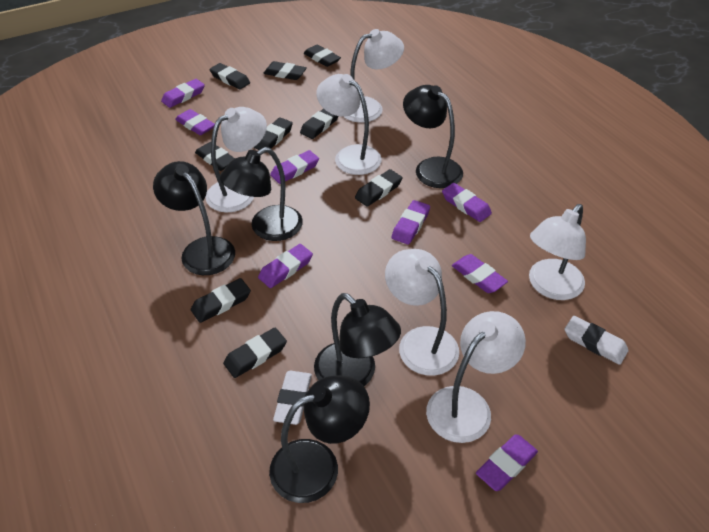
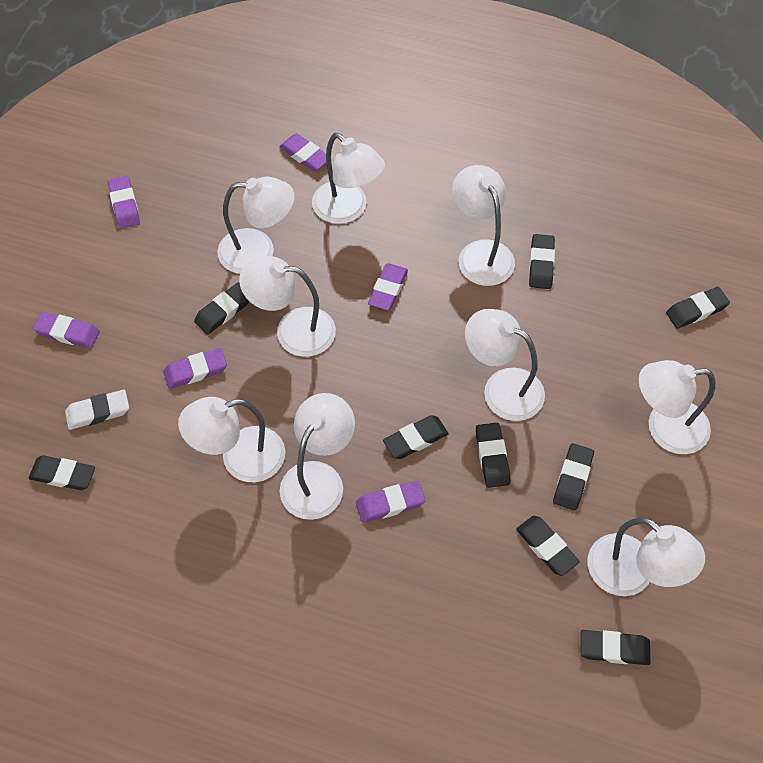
black lamp: 5 -> 0
purple eraser: 8 -> 6
white eraser: 2 -> 1
white lamp: 6 -> 9

